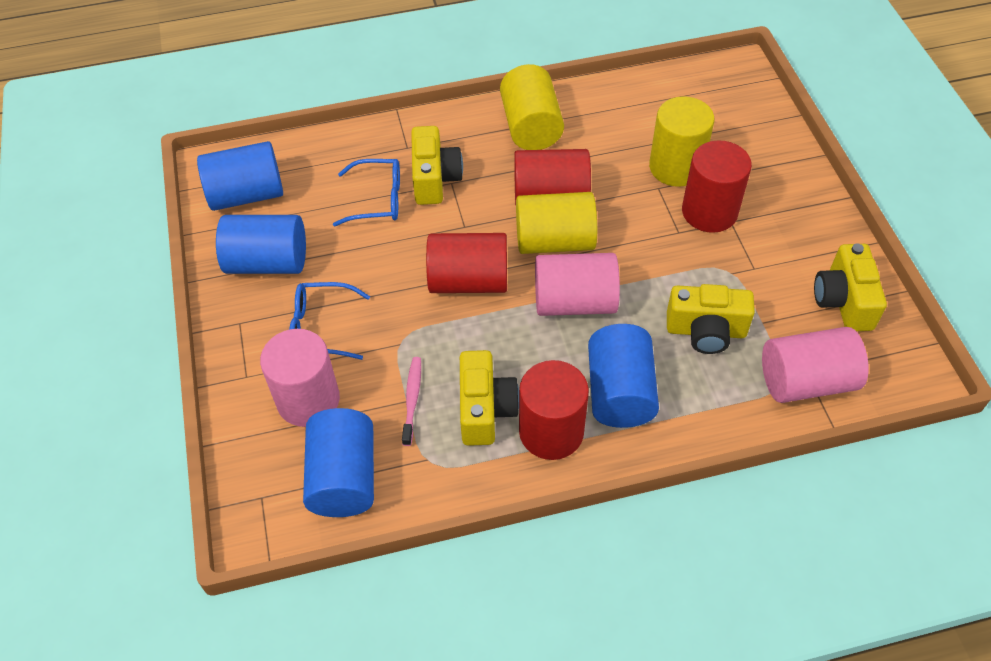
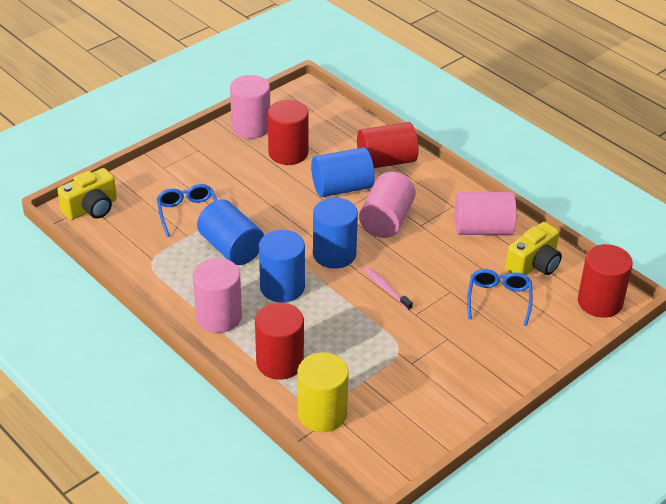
pink cylinder: 3 -> 4
yellow camera: 4 -> 2
yellow cylinder: 3 -> 1

